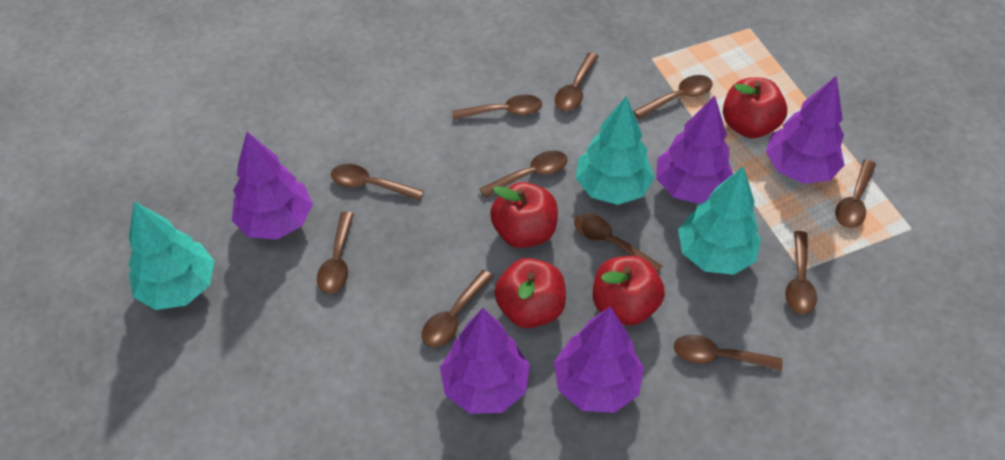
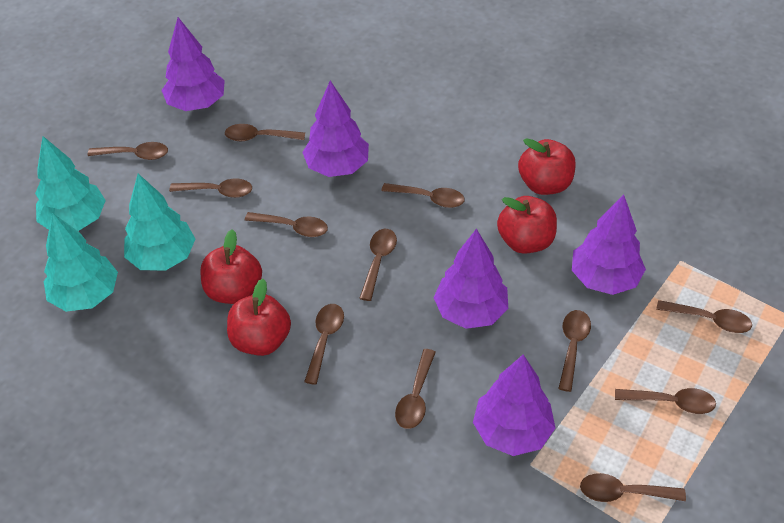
brown spoon: 11 -> 12

